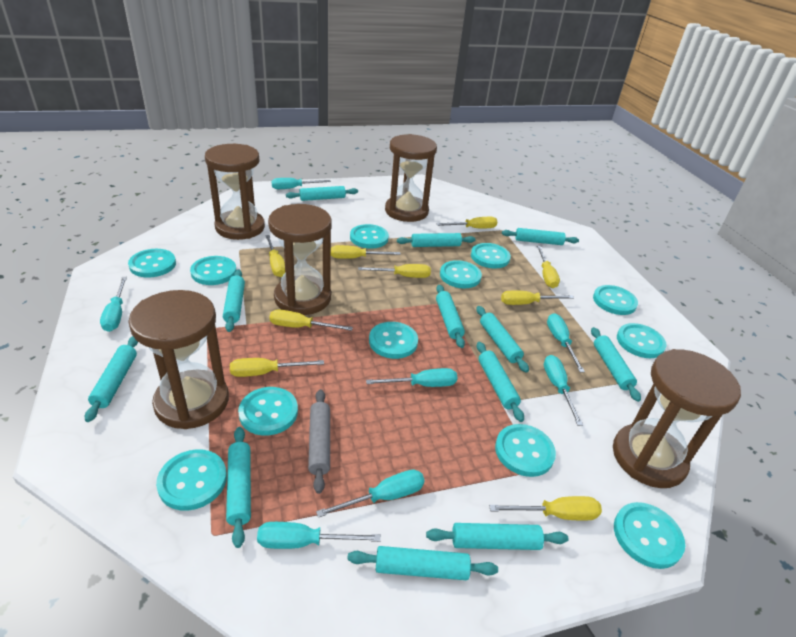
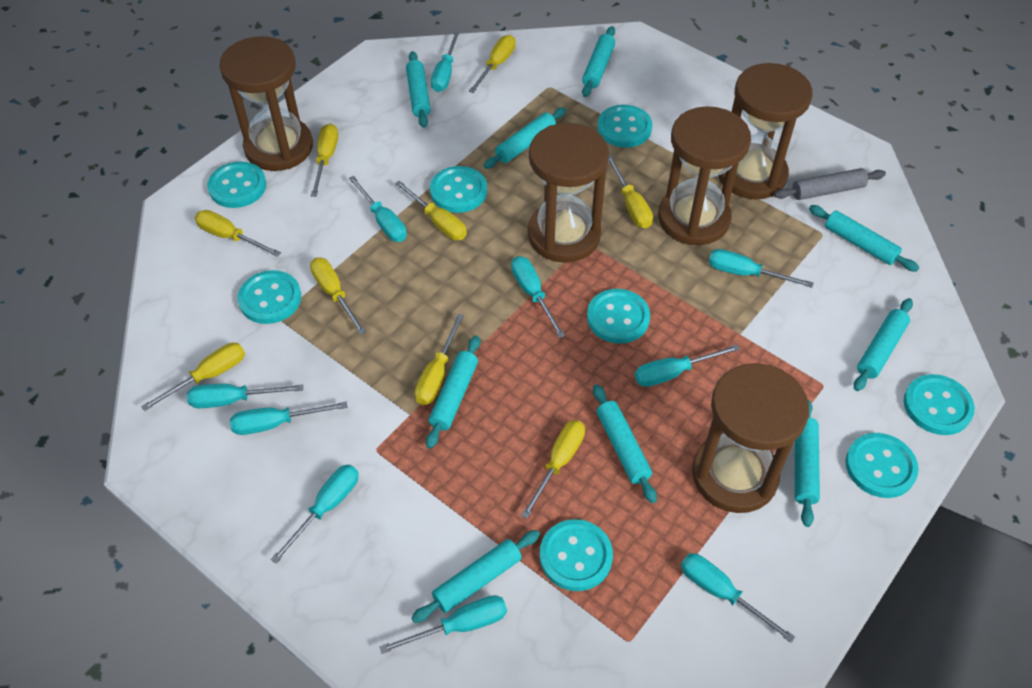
turquoise button: 12 -> 8
turquoise rolling pin: 12 -> 9
turquoise screwdriver: 7 -> 10

